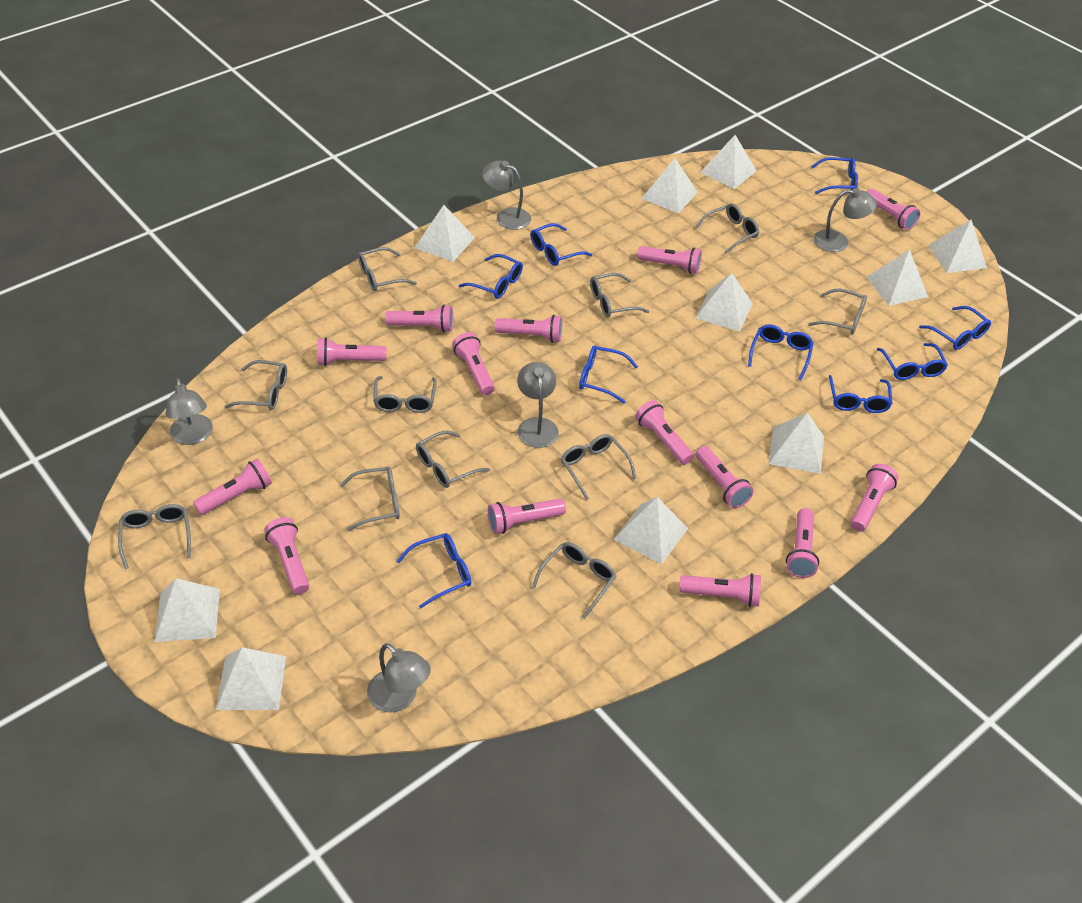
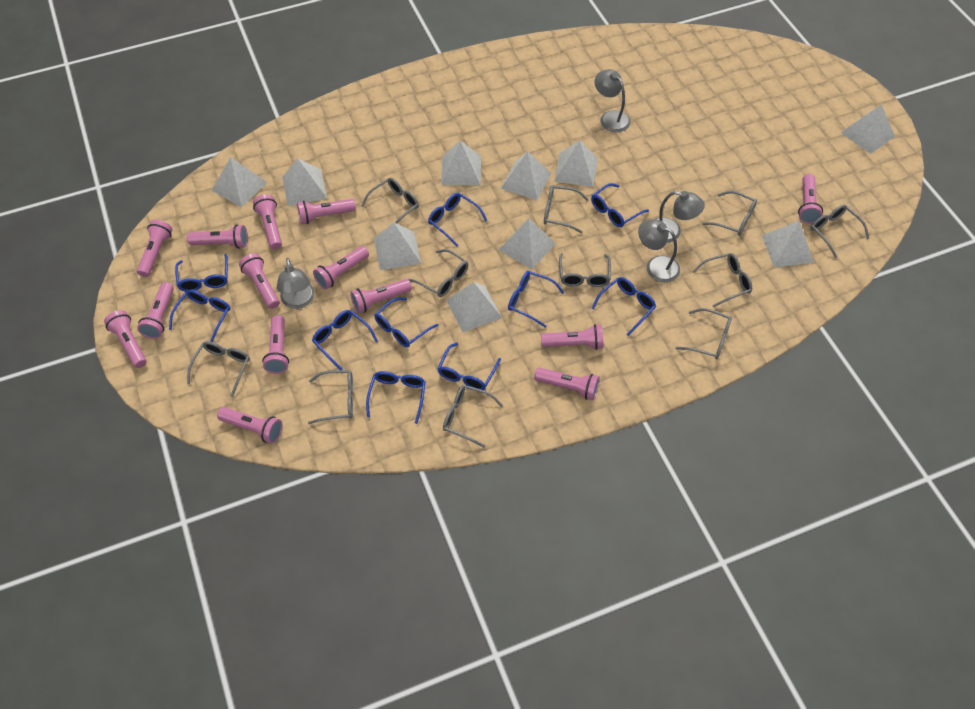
blue glasses: 9 -> 10
grey lamp: 5 -> 4

